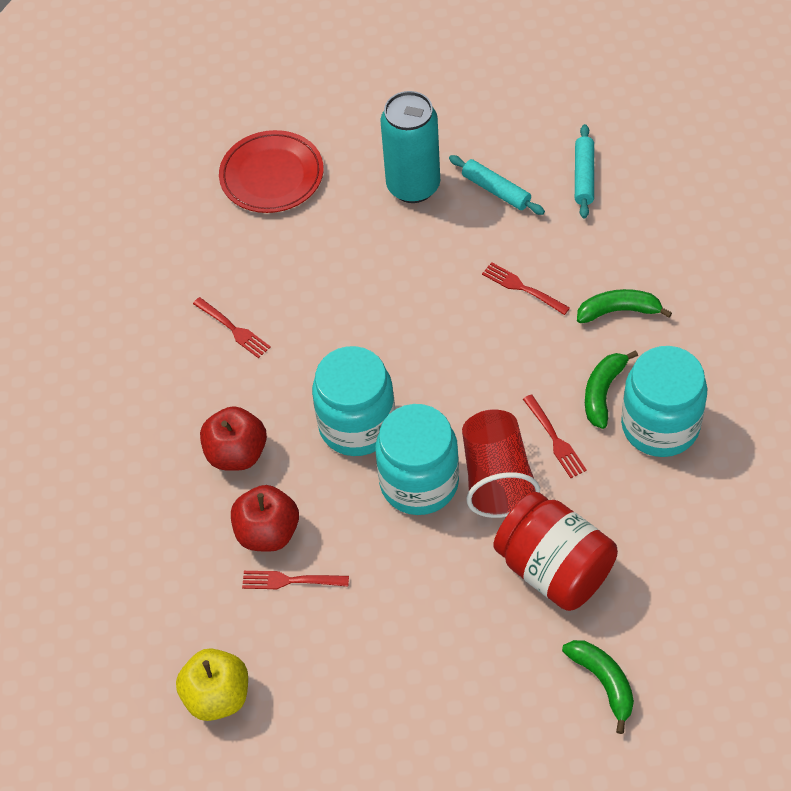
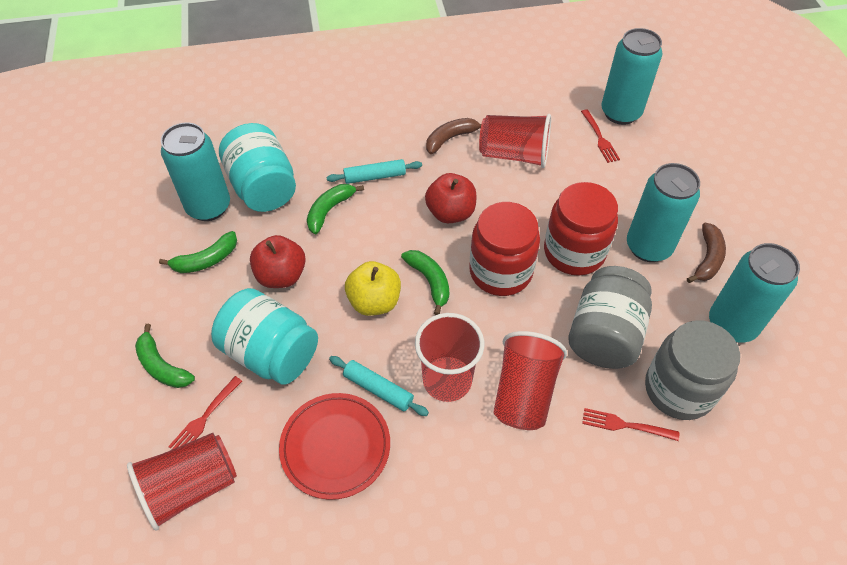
brown banana: 0 -> 2
green banana: 3 -> 4
grey jar: 0 -> 2
red cup: 1 -> 4
red fork: 4 -> 3
red jar: 1 -> 2
turquoise can: 1 -> 4
turquoise jar: 3 -> 2

